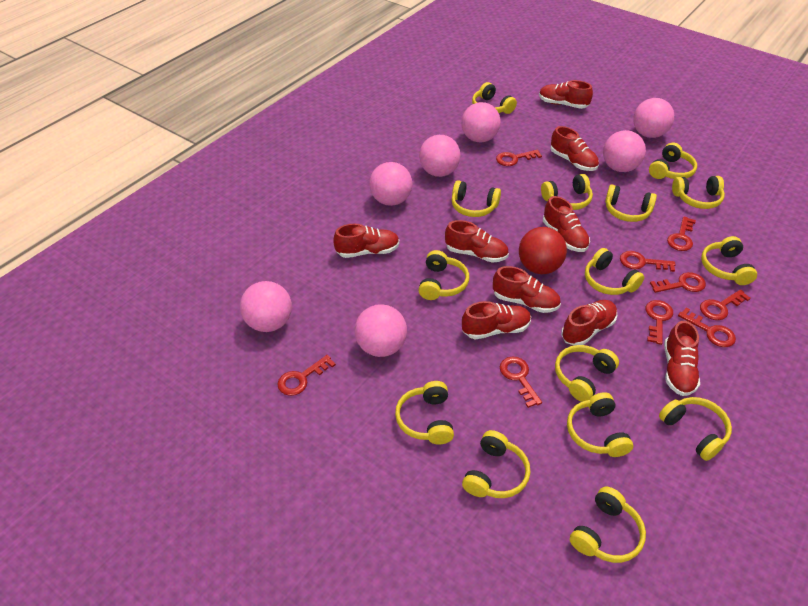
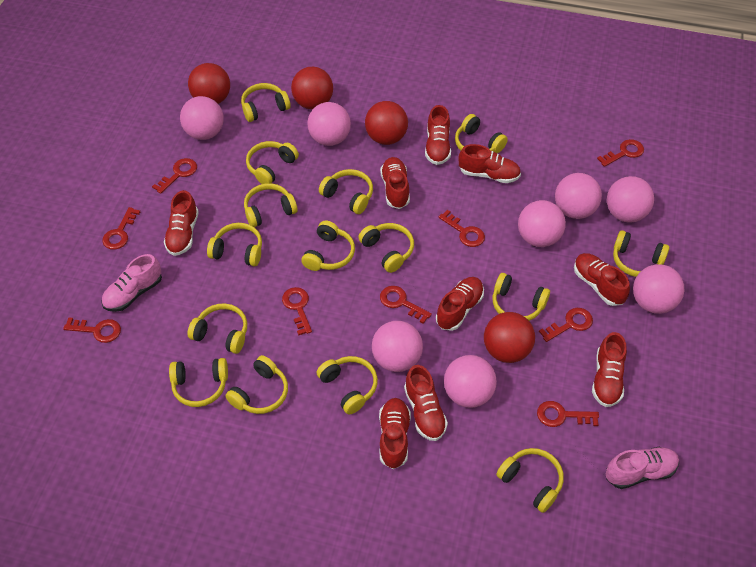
pink ball: 7 -> 8
pink shoe: 0 -> 2
red ball: 1 -> 4

